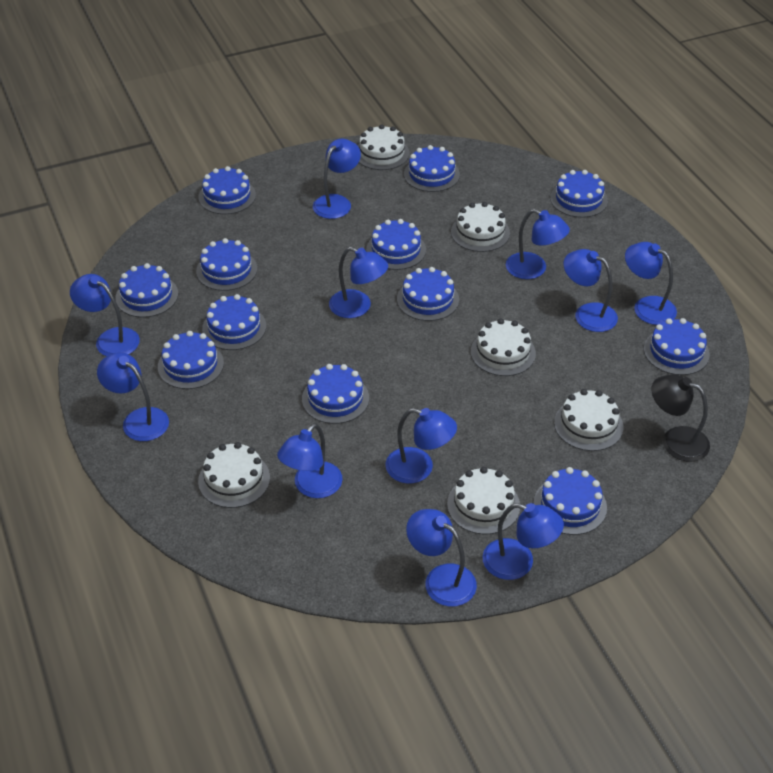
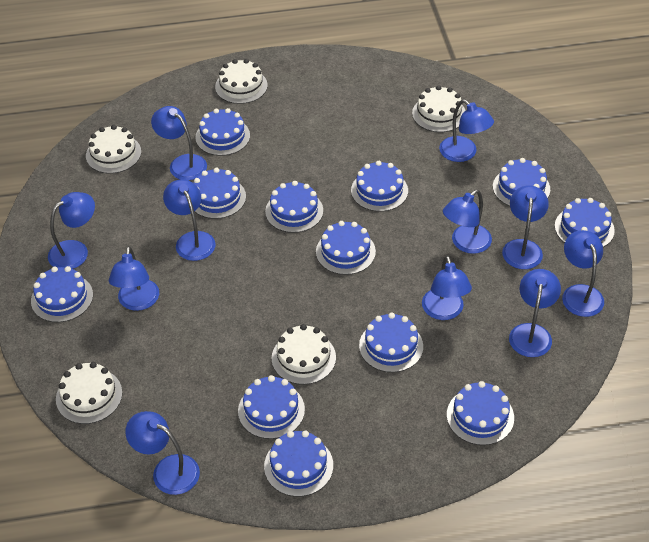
black lamp: 1 -> 0
white cake: 6 -> 5

